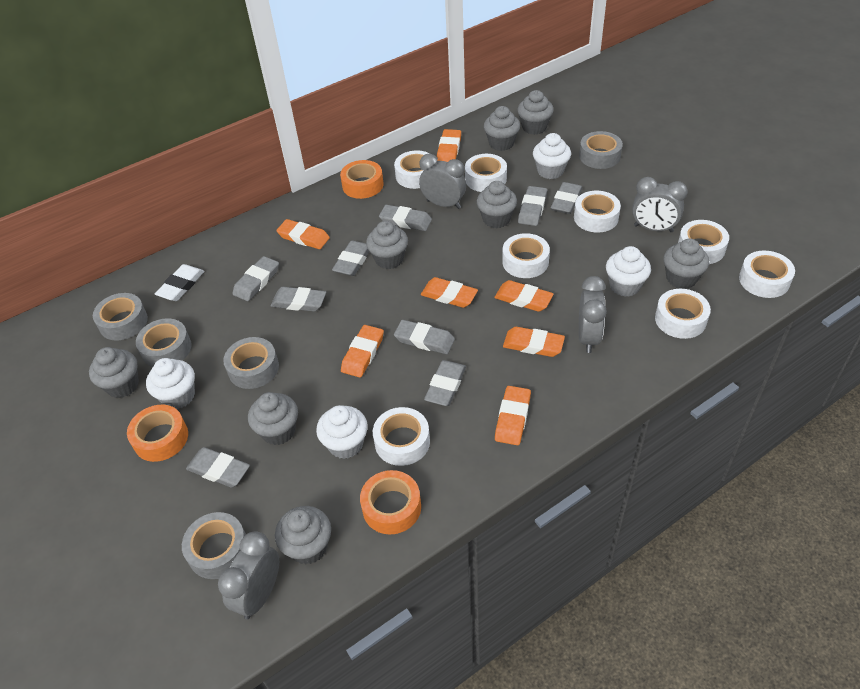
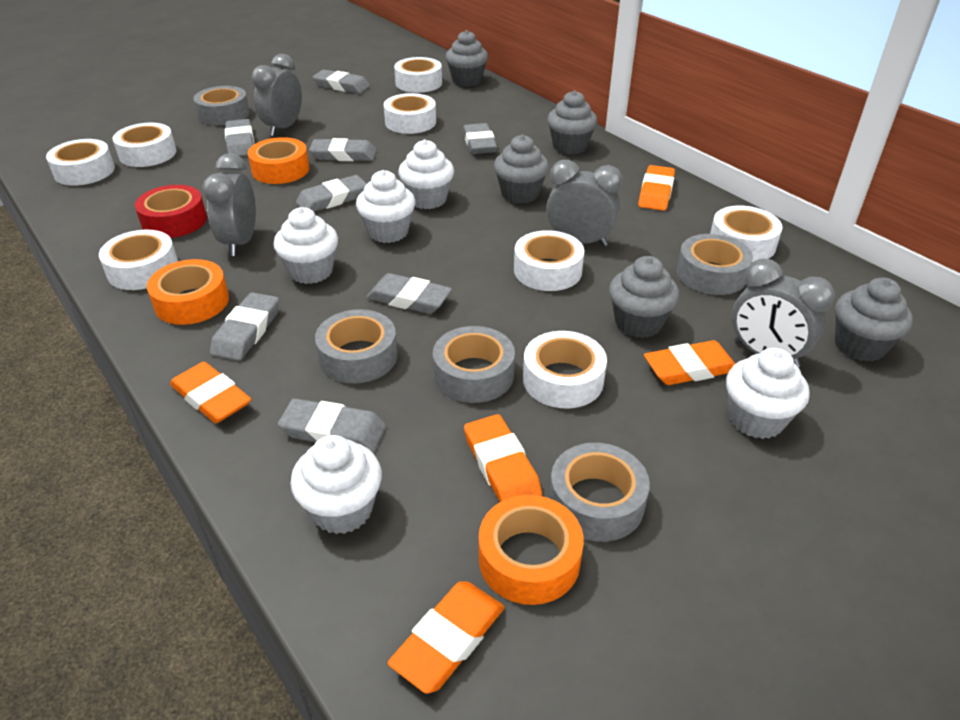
grey cupcake: 8 -> 5
grey eraser: 9 -> 8
orange eraser: 7 -> 5
red tape: 0 -> 1
white cupcake: 4 -> 5
white eraser: 1 -> 0

